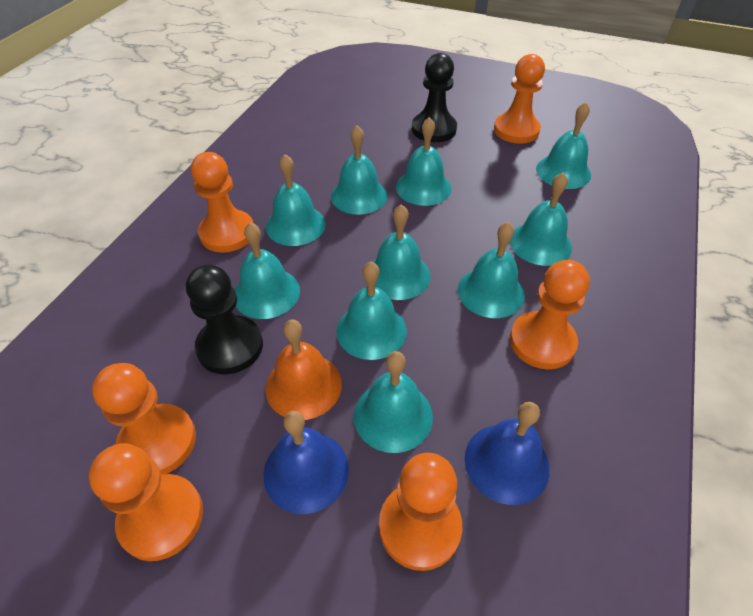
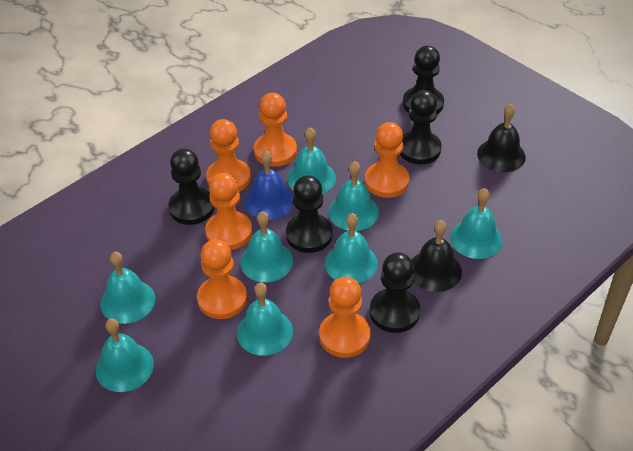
black bell: 0 -> 2
black pawn: 2 -> 5
blue bell: 2 -> 1
orange bell: 1 -> 0
turquoise bell: 10 -> 8

